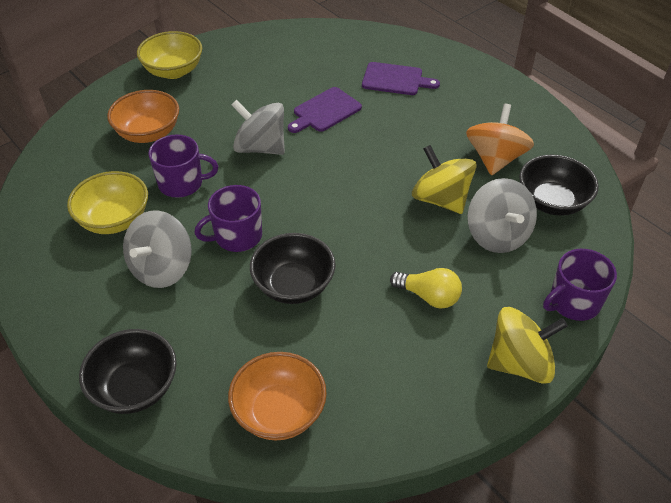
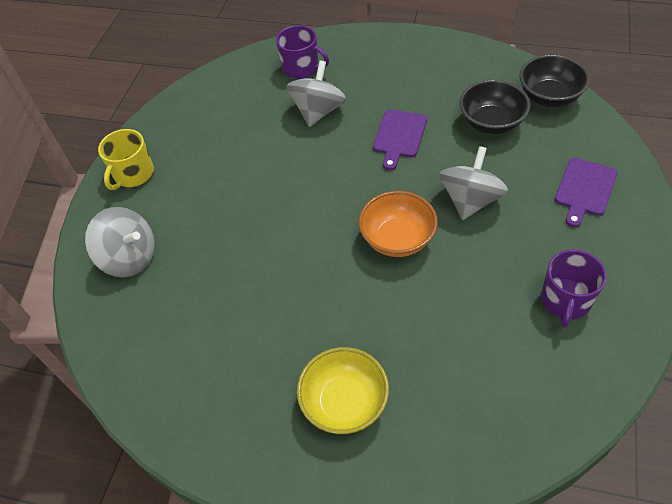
black bowl: 3 -> 2
orange bowl: 2 -> 1
orange spinning top: 1 -> 0
purple mug: 3 -> 2
yellow bowl: 2 -> 1
yellow light bulb: 1 -> 0
yellow mug: 0 -> 1
yellow spinning top: 2 -> 0

